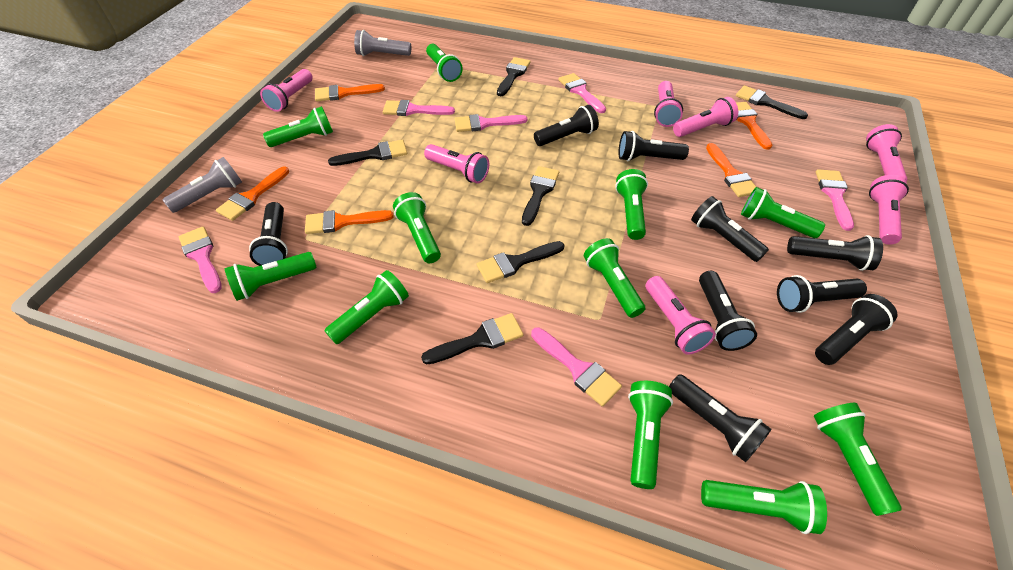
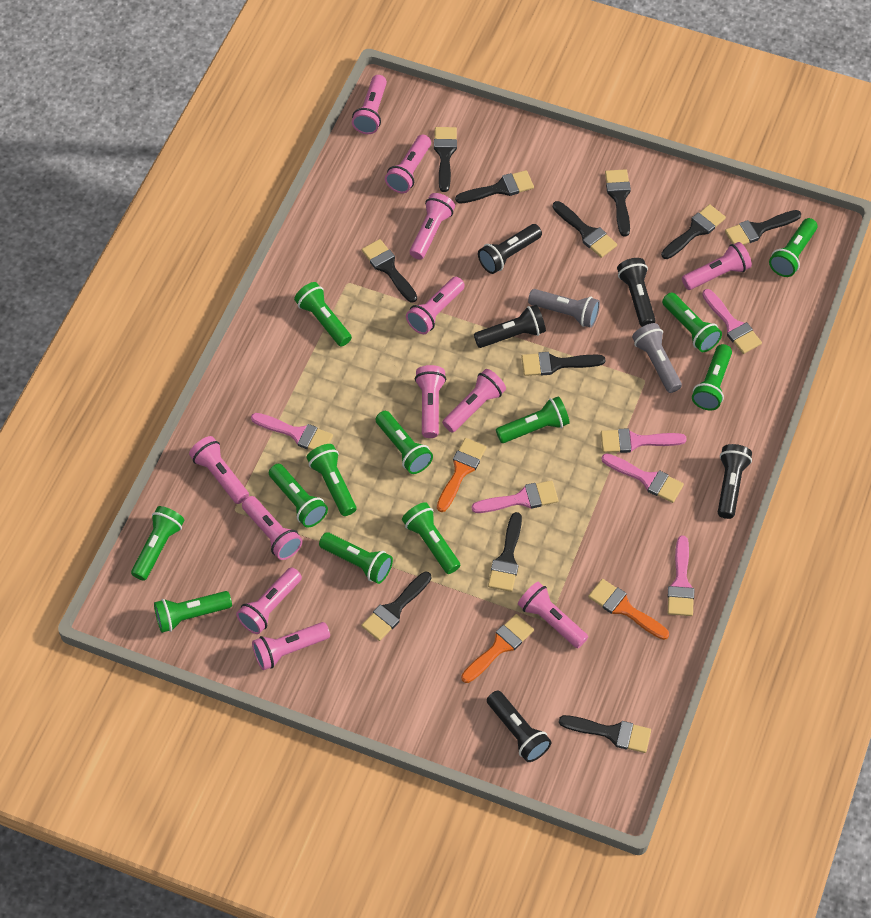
black brush: 6 -> 11
black flashlight: 9 -> 5
green flashlight: 11 -> 12
orange brush: 5 -> 3
pink flashlight: 7 -> 12

